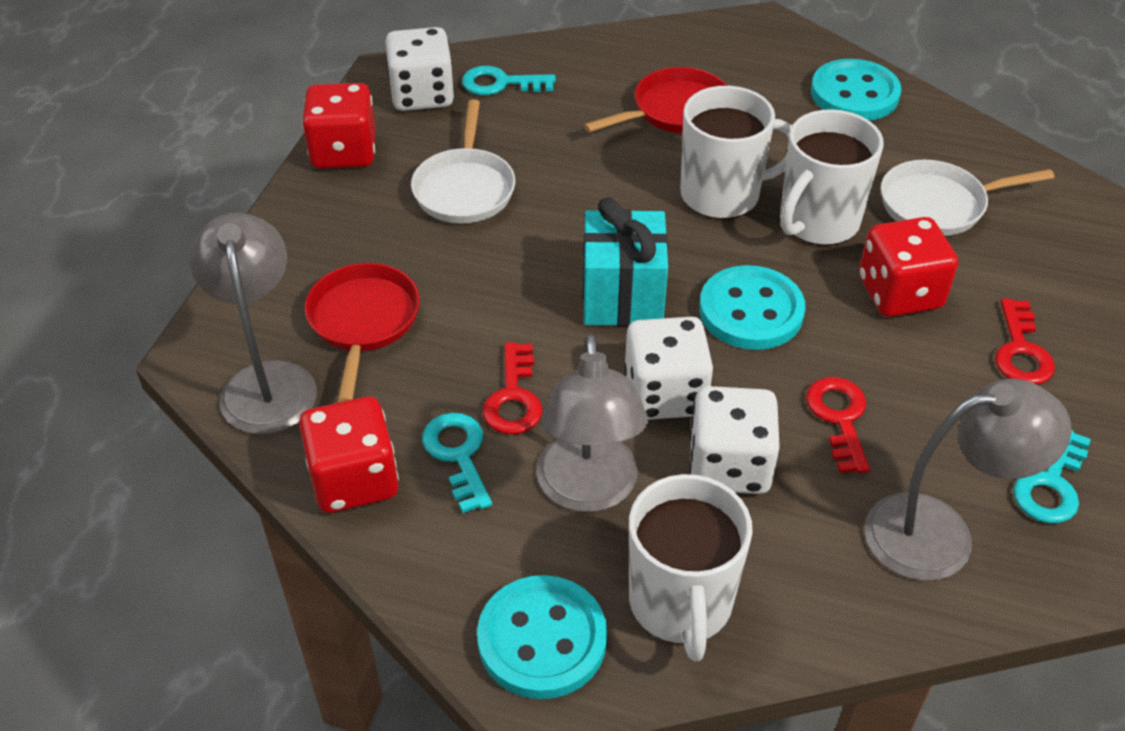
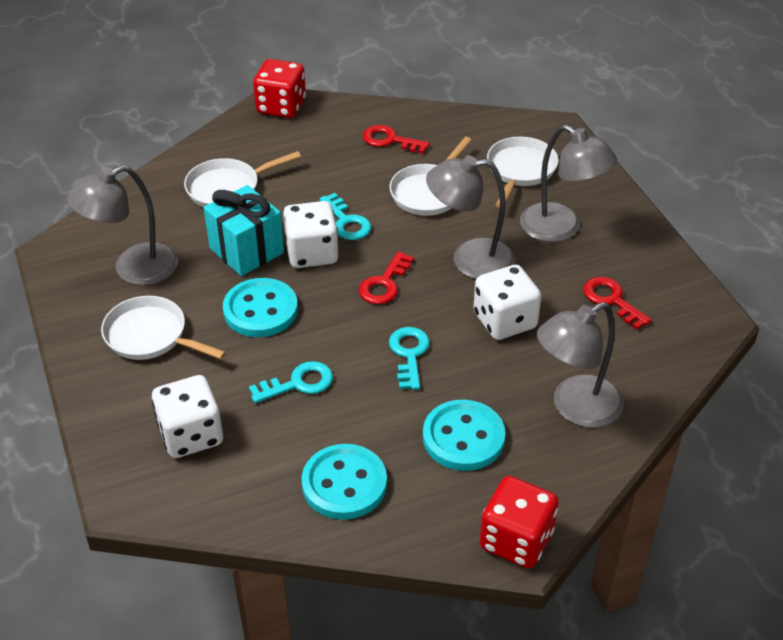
grey lamp: 3 -> 4
red dice: 3 -> 2
red pan: 2 -> 0
white mug: 3 -> 0
white pan: 2 -> 4

